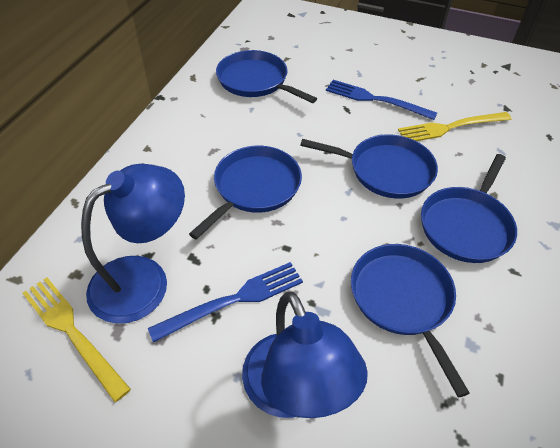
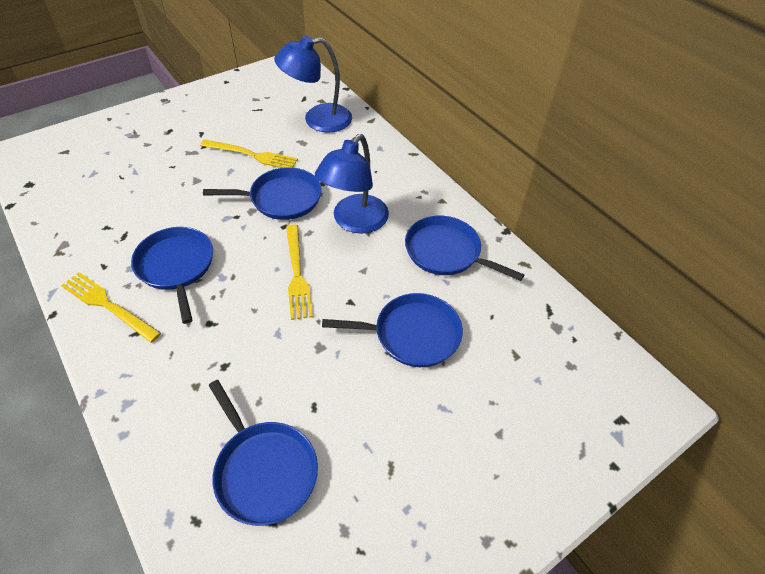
blue fork: 2 -> 0
yellow fork: 2 -> 3

